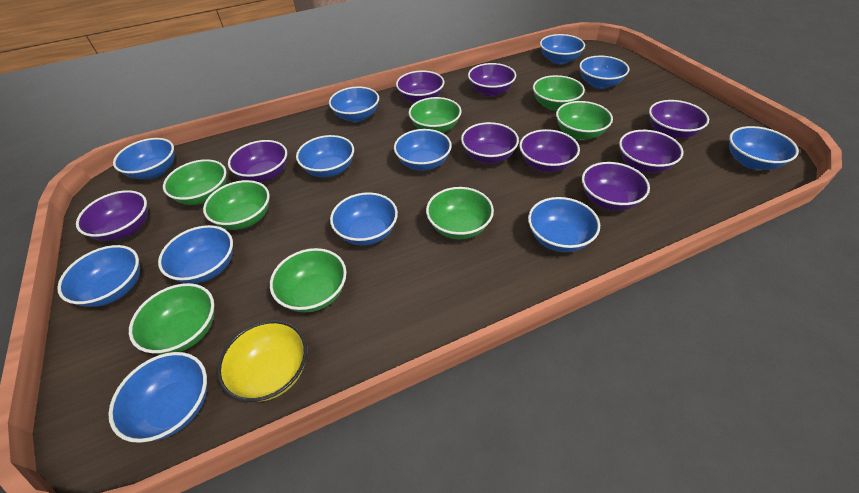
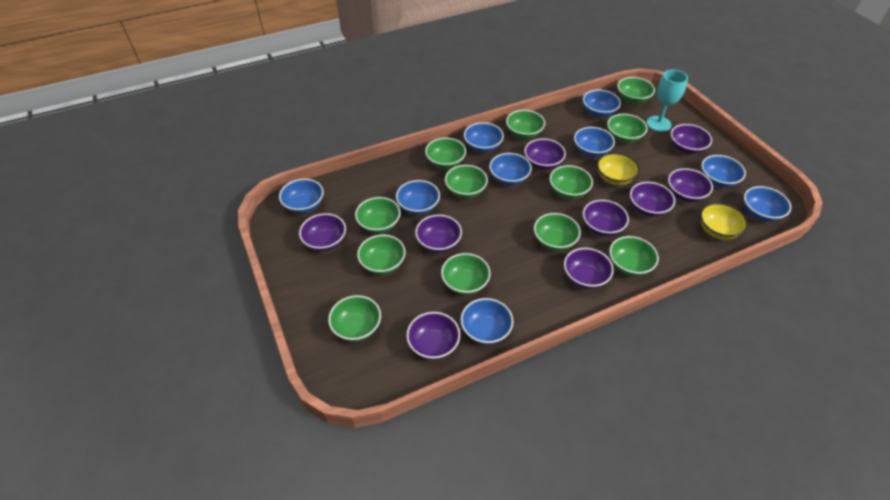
blue bowl: 12 -> 9
green bowl: 8 -> 12
turquoise goblet: 0 -> 1
yellow bowl: 1 -> 2

